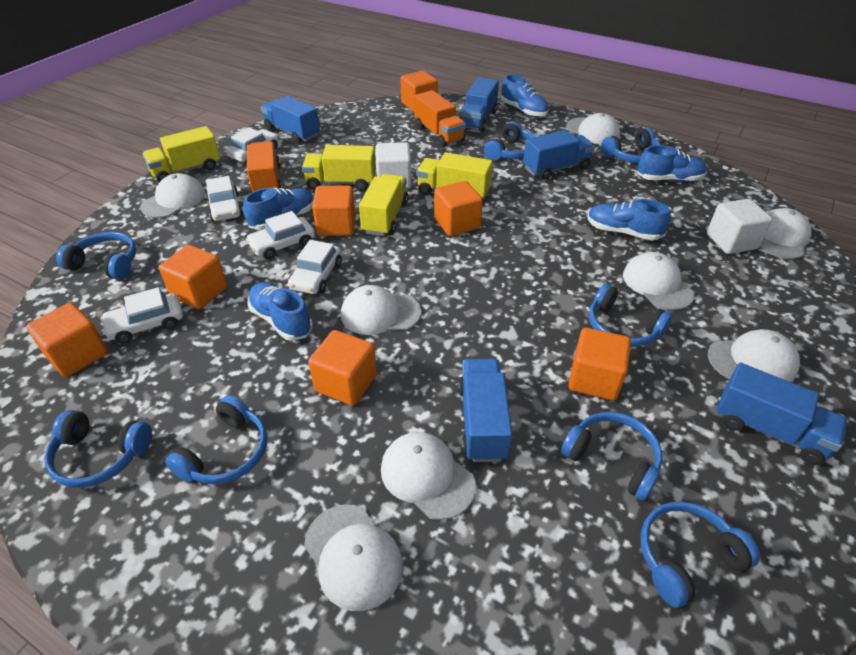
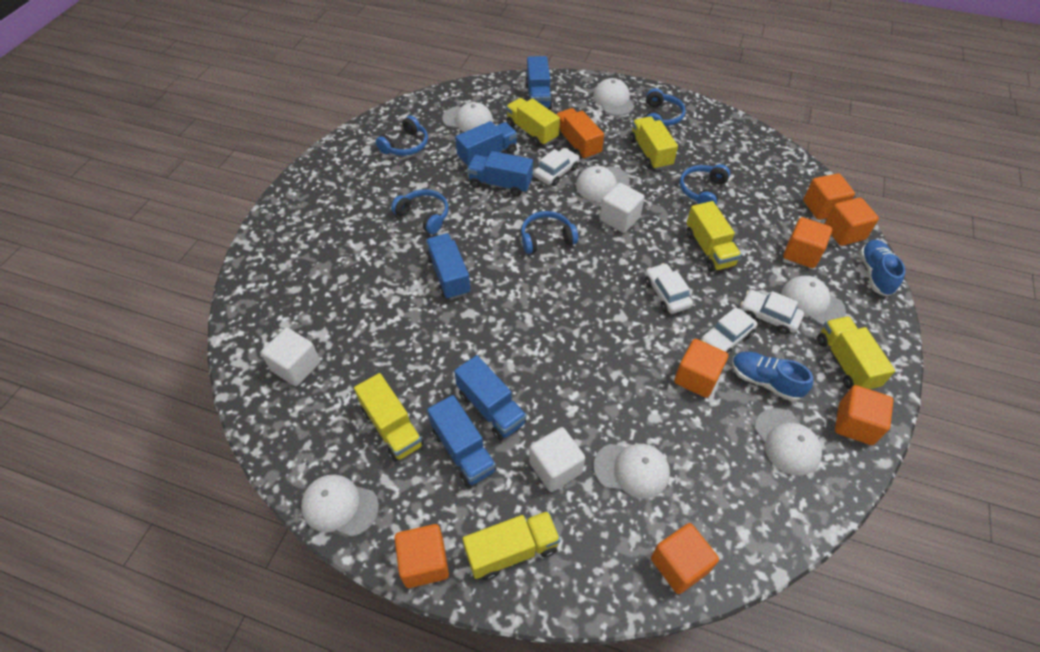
blue headphones: 8 -> 5
blue shoe: 5 -> 2
blue truck: 5 -> 6
orange truck: 2 -> 1
white cap: 8 -> 7
white car: 5 -> 4
white cube: 2 -> 3
yellow truck: 4 -> 6

